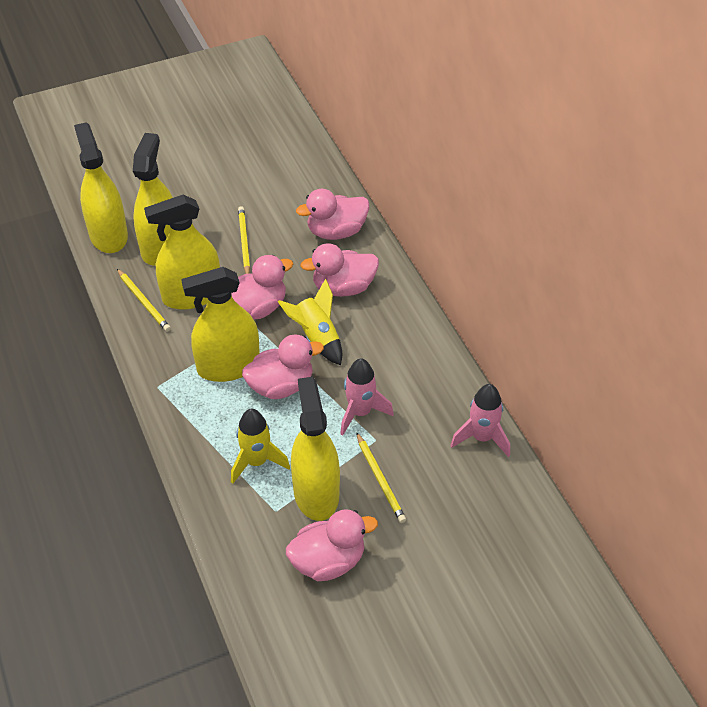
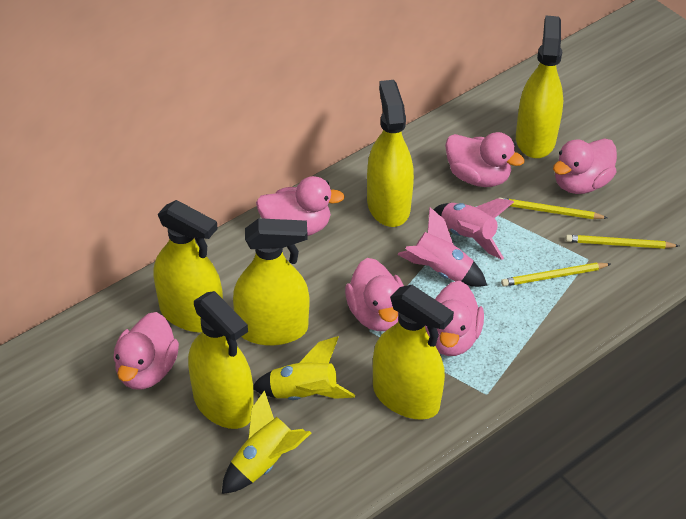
pink duck: 5 -> 6
yellow spray bottle: 5 -> 6

